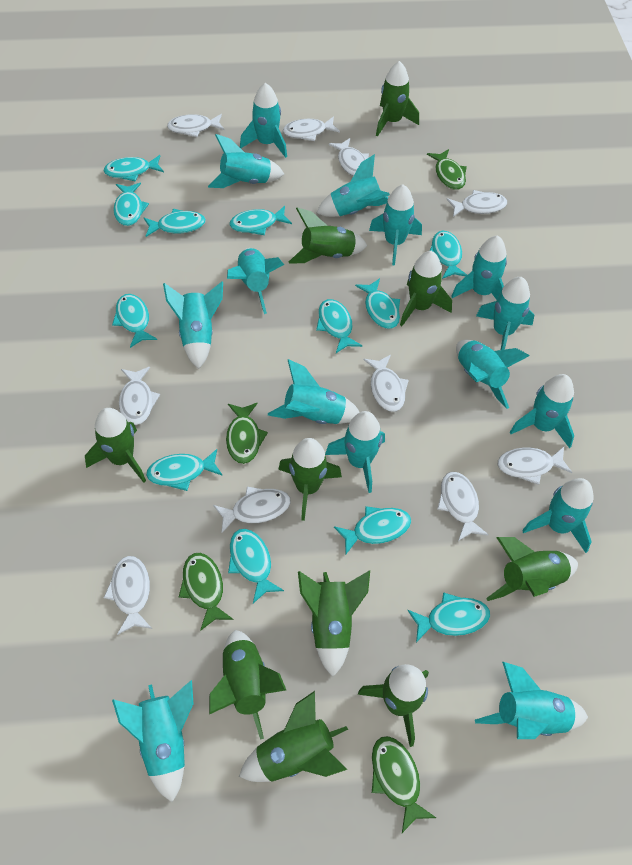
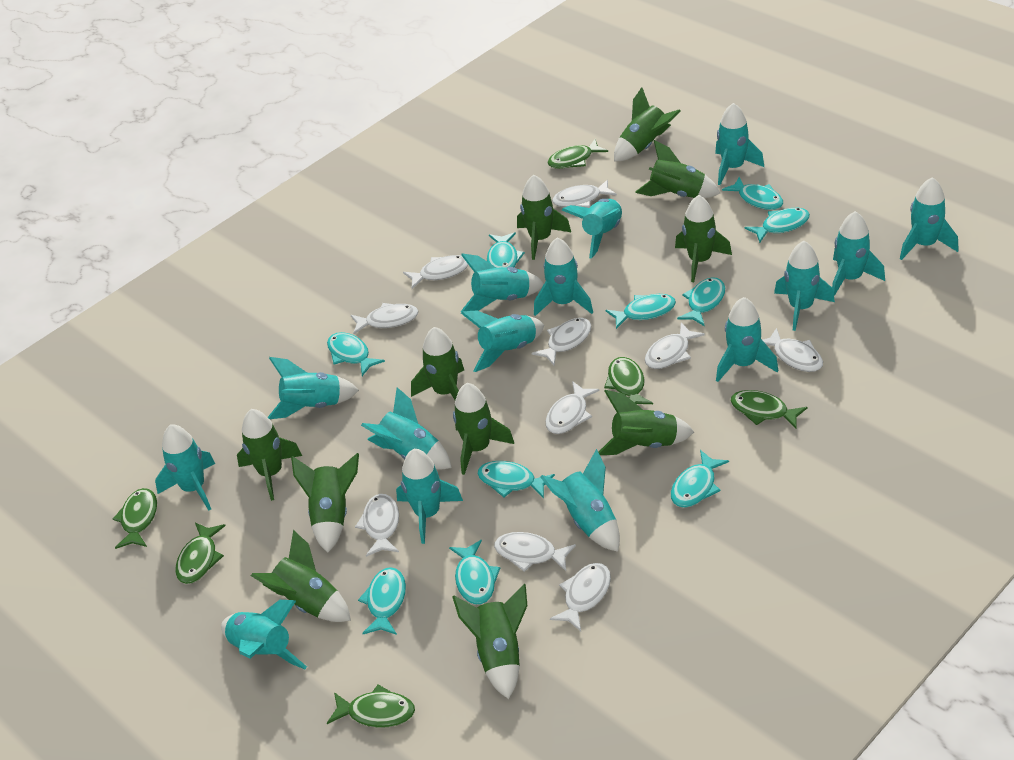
green fish: 4 -> 6
green rocket: 10 -> 11
turquoise fish: 12 -> 10

